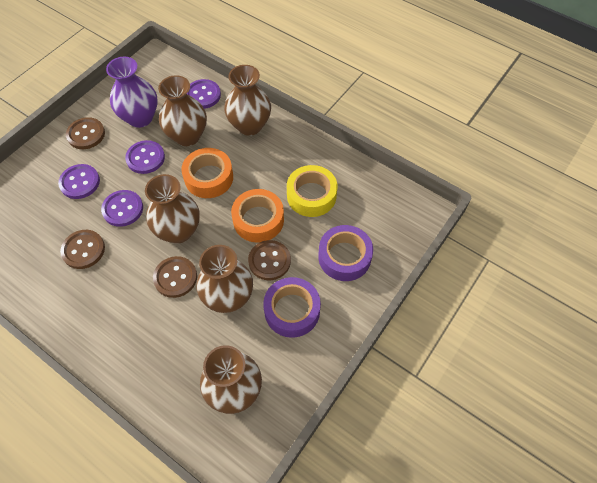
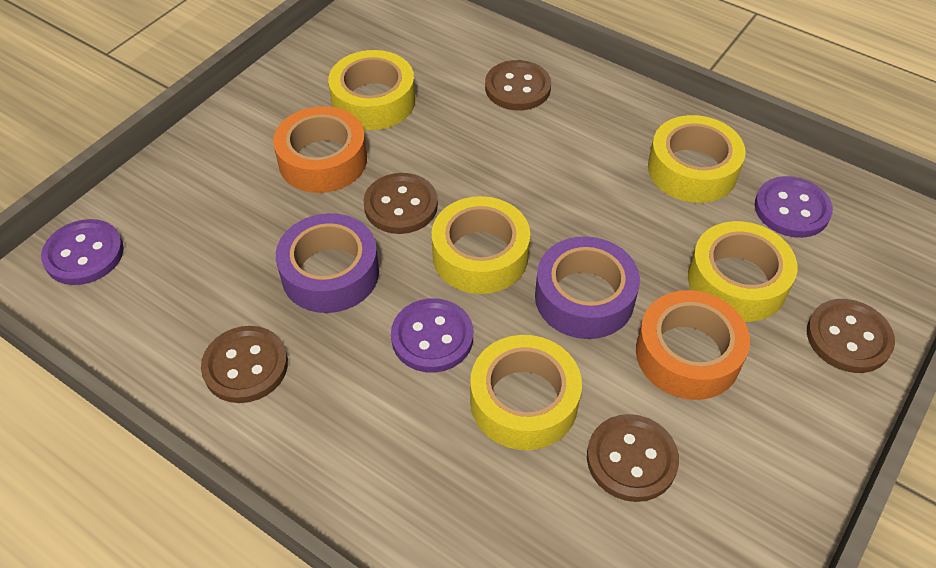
brown button: 4 -> 5
brown vase: 5 -> 0
purple button: 4 -> 3
purple vase: 1 -> 0
yellow tape: 1 -> 5

